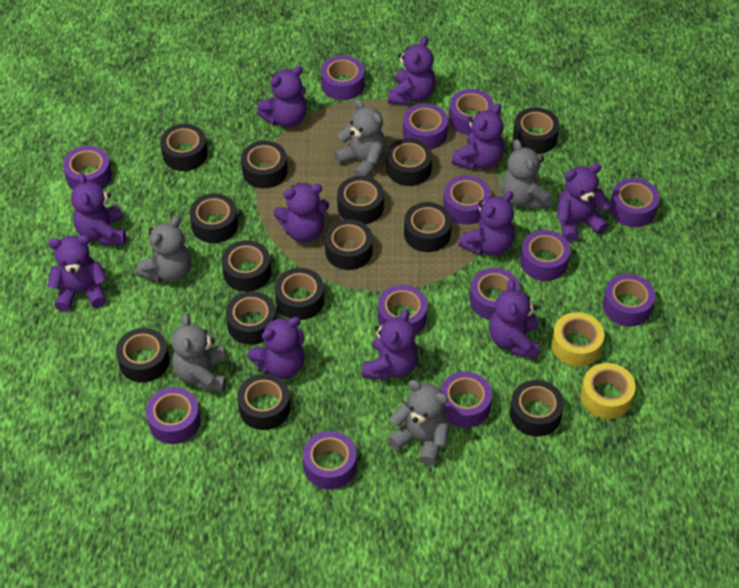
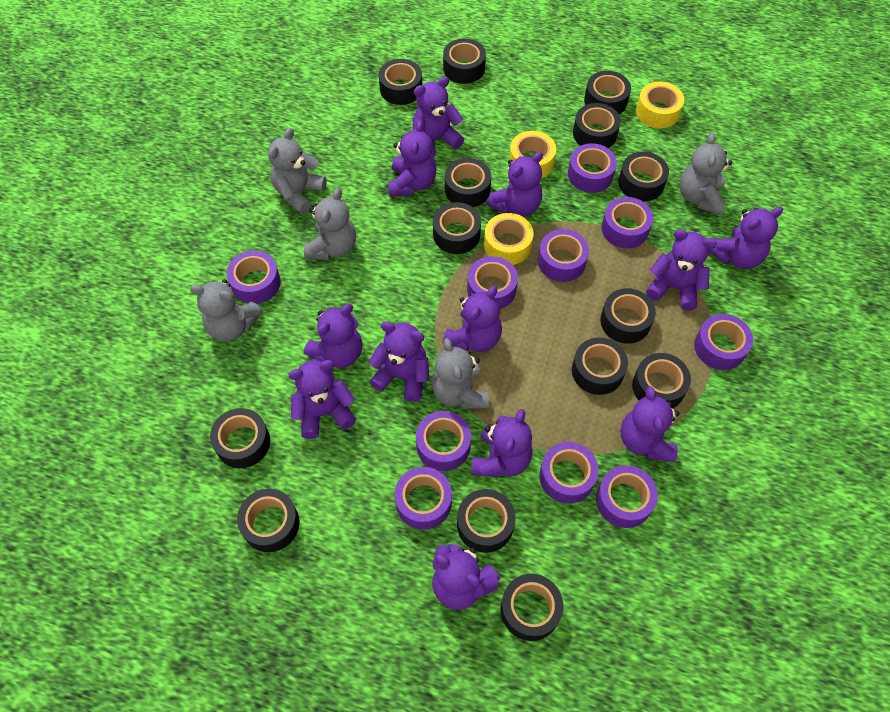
purple tape: 13 -> 10
purple teddy bear: 11 -> 12
yellow tape: 2 -> 3

